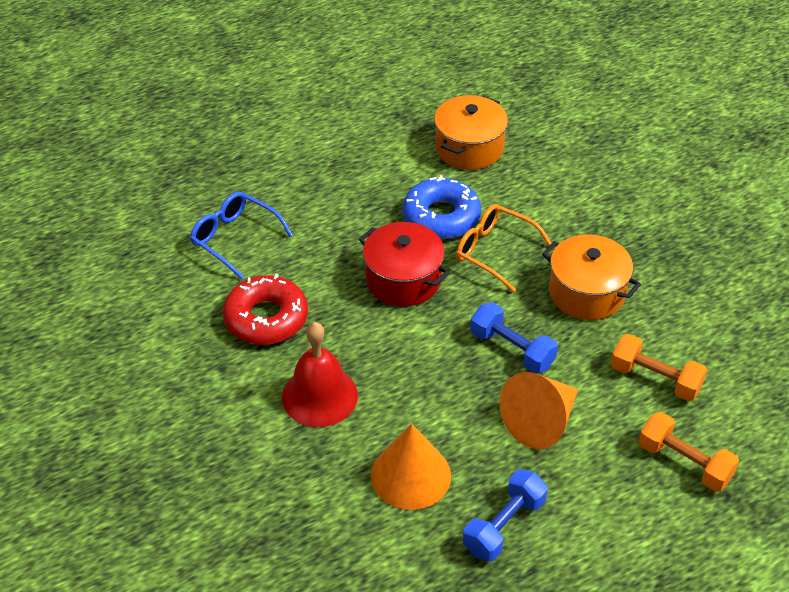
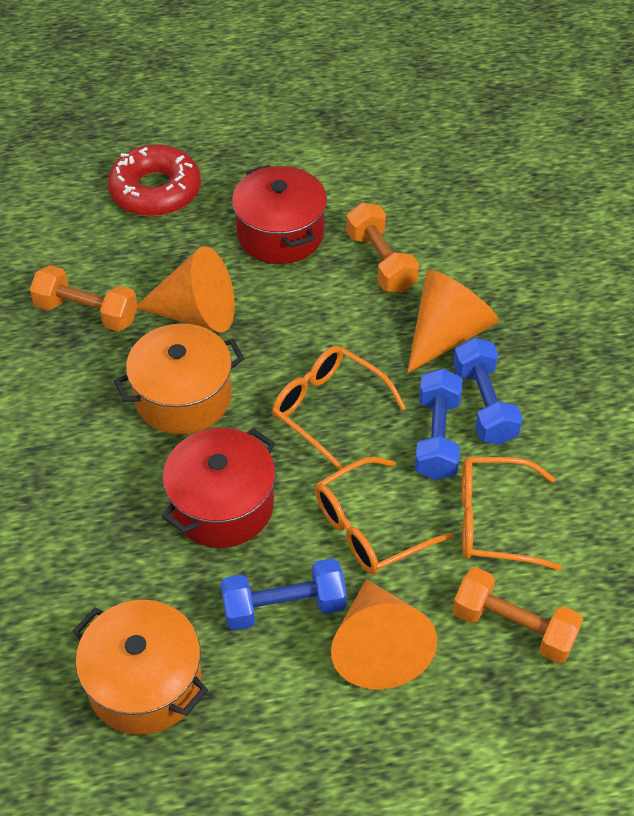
blue donut: 1 -> 0
blue dumbbell: 2 -> 3
blue glasses: 1 -> 0
orange cone: 2 -> 3
orange dumbbell: 2 -> 3
orange glasses: 1 -> 3
red bell: 1 -> 0
red pot: 1 -> 2

